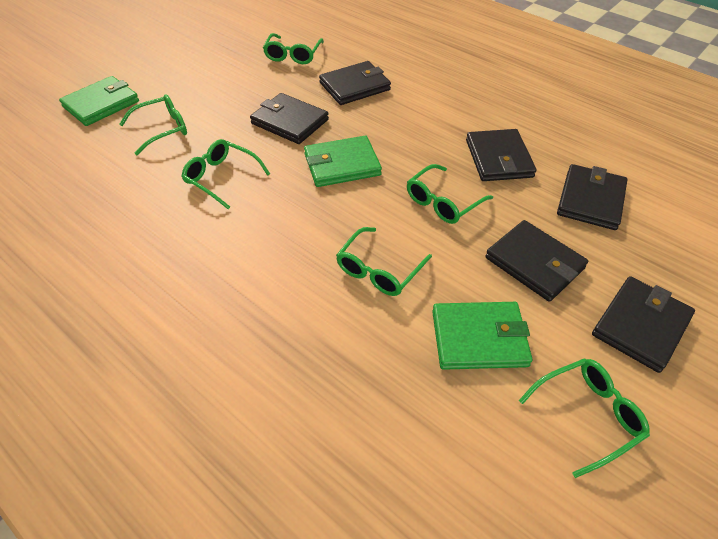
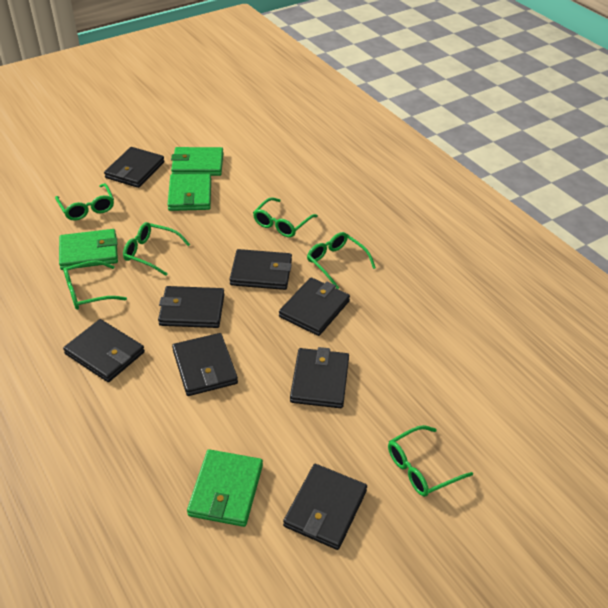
black wallet: 6 -> 8
green wallet: 3 -> 4

